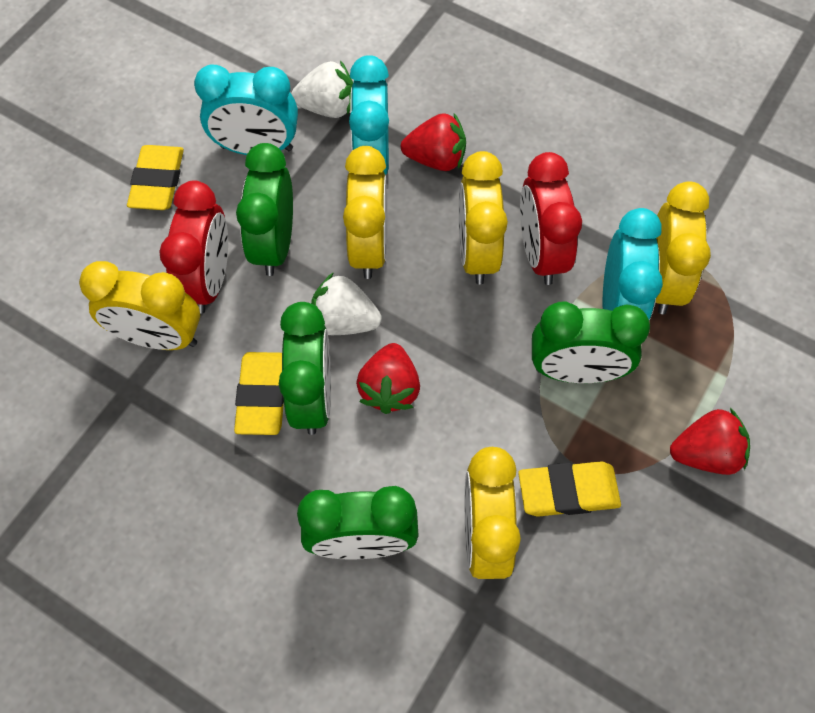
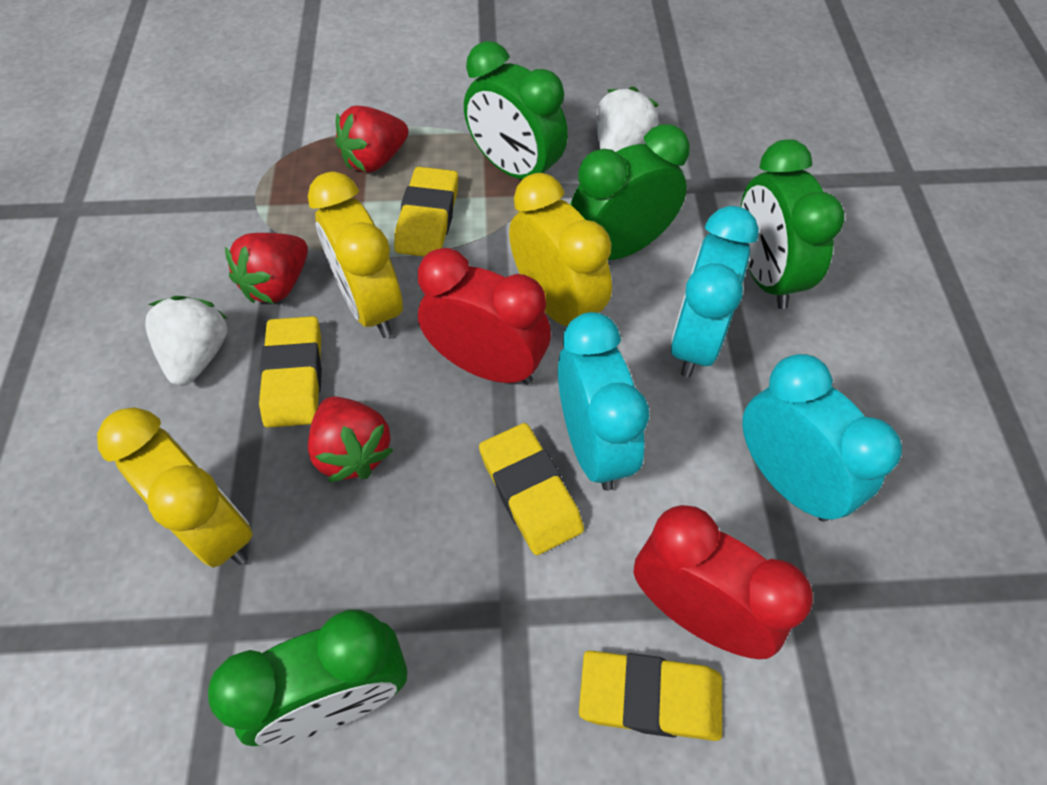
yellow clock: 5 -> 3
yellow eraser: 3 -> 4

